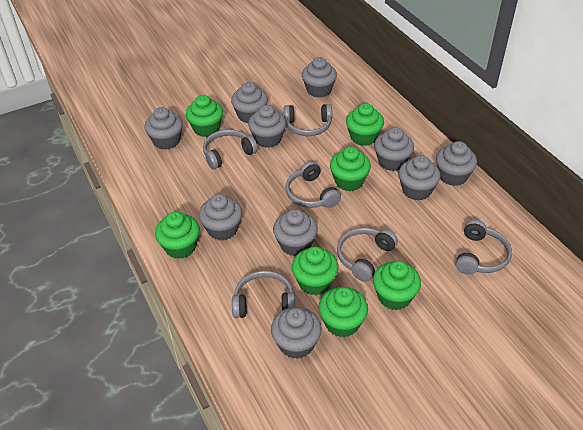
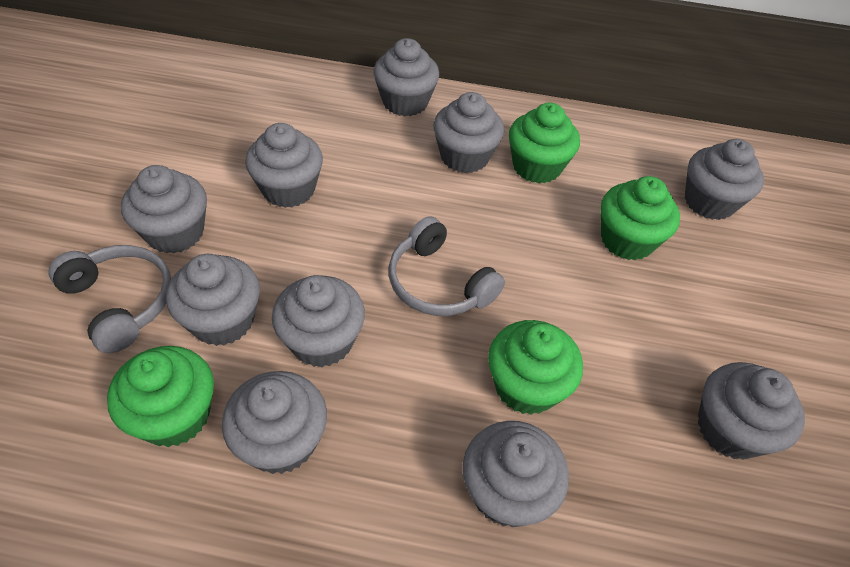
green cupcake: 7 -> 4
grey headphones: 6 -> 2

